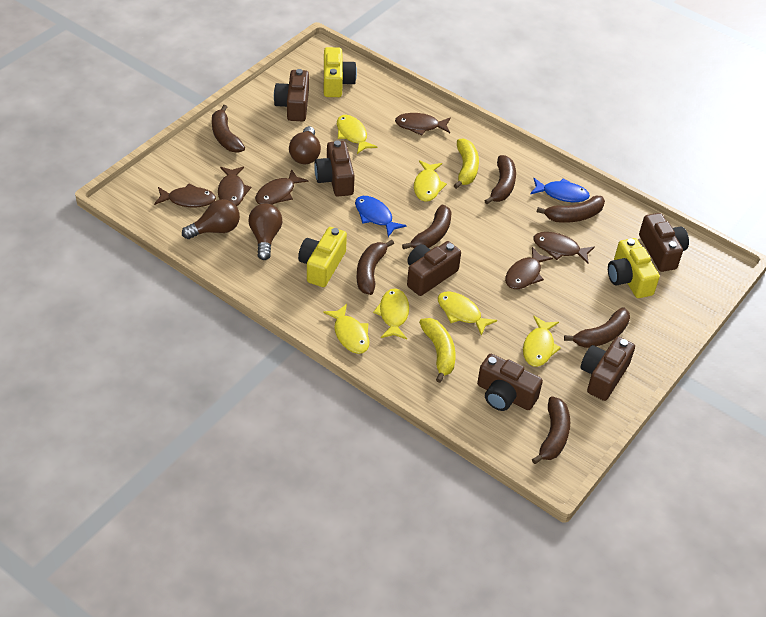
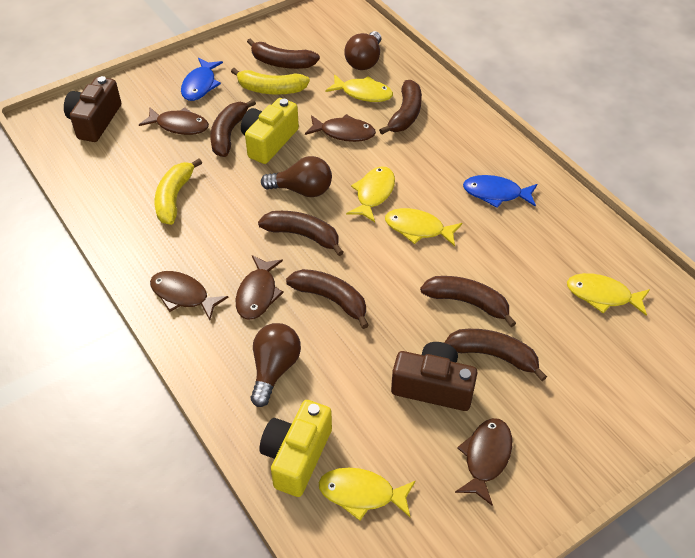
brown camera: 6 -> 2
brown fish: 6 -> 5
yellow camera: 3 -> 2
yellow fish: 6 -> 5

